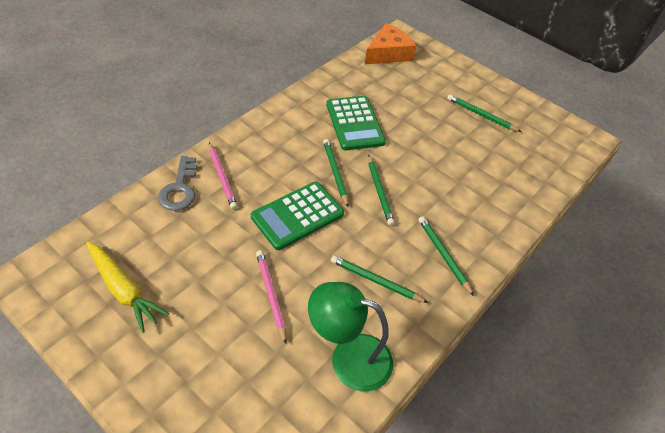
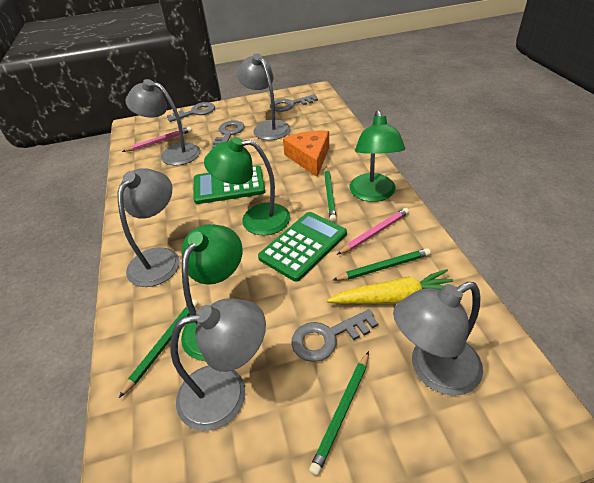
green lamp: 1 -> 3
green pencil: 5 -> 4
grey key: 1 -> 4
grey lamp: 0 -> 5

